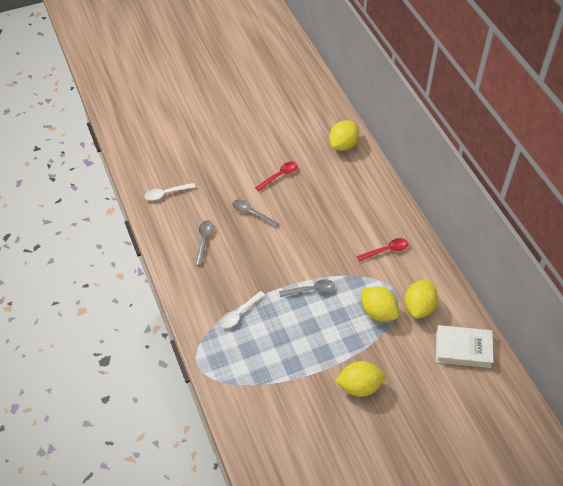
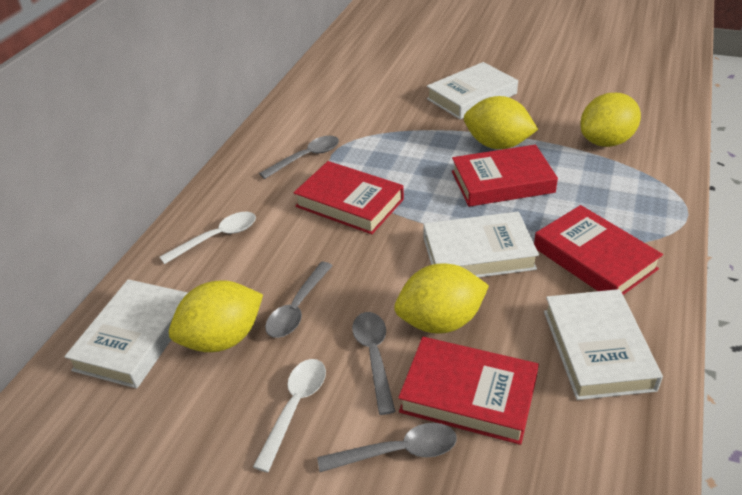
grey spoon: 3 -> 4
red book: 0 -> 4
red spoon: 2 -> 0
white book: 1 -> 4

